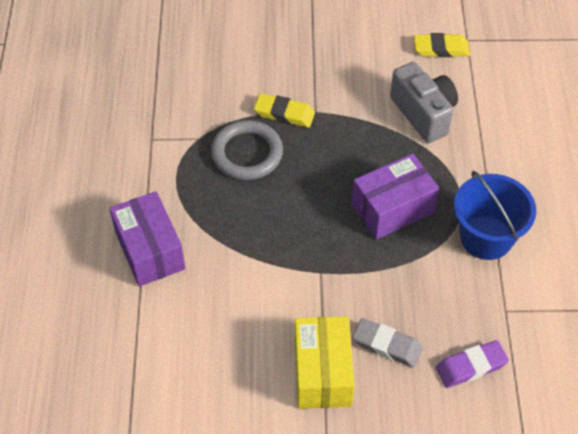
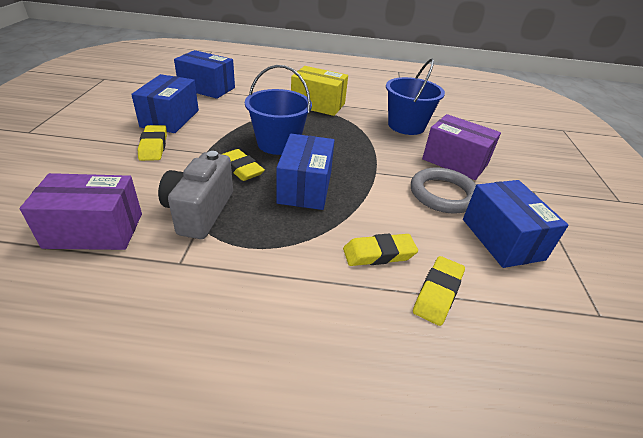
blue box: 0 -> 4
blue bucket: 1 -> 2
grey eraser: 1 -> 0
purple eraser: 1 -> 0
yellow eraser: 2 -> 4

